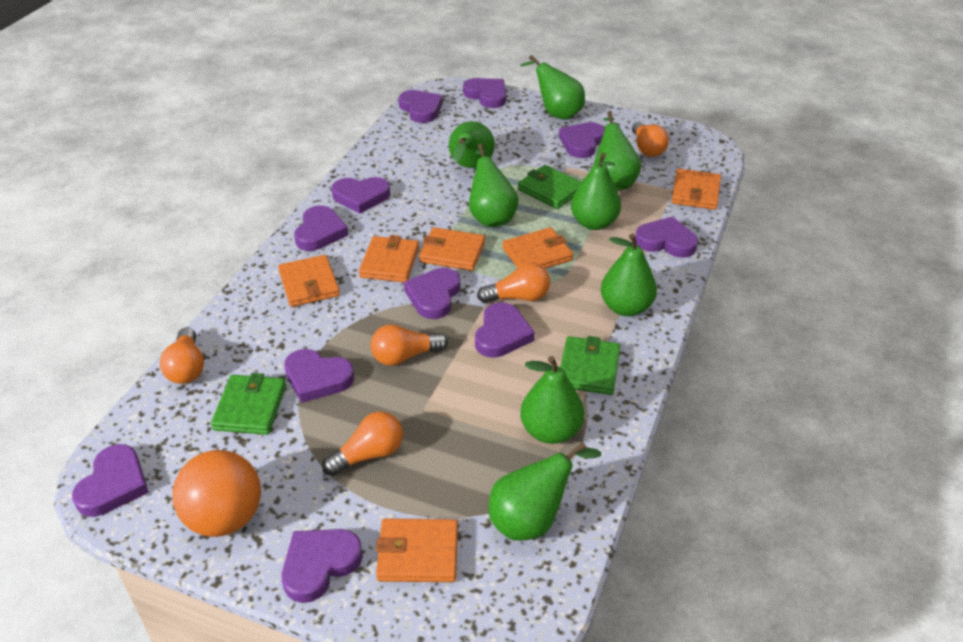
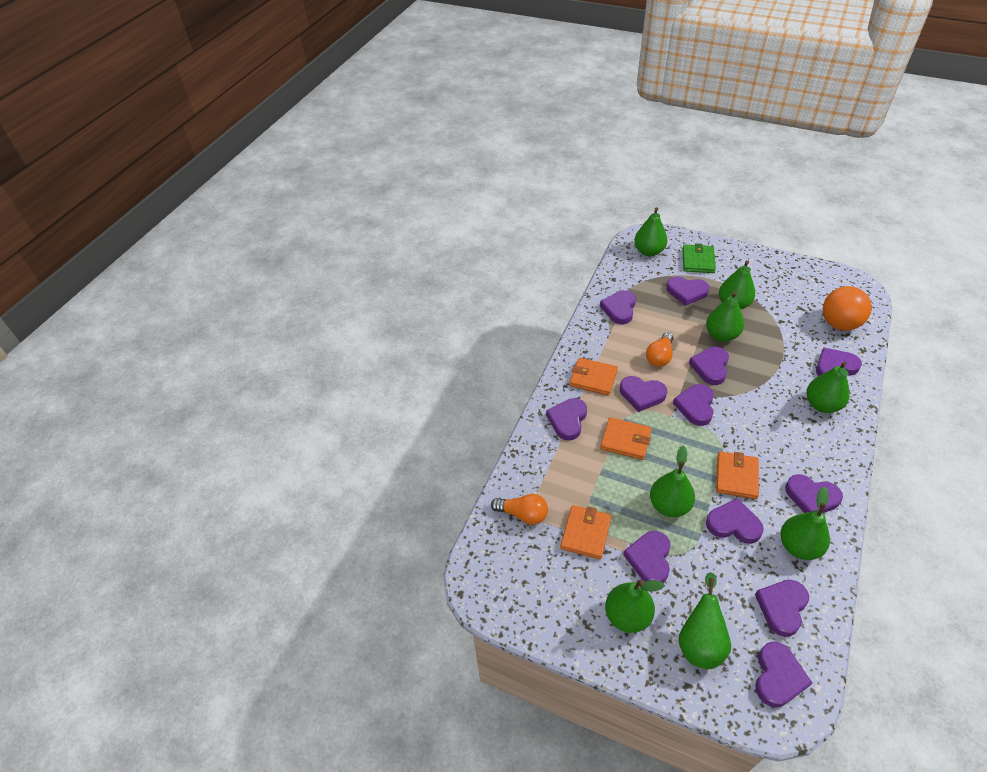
green wallet: 3 -> 1
orange light bulb: 5 -> 2
orange wallet: 6 -> 4
purple heart: 11 -> 12

